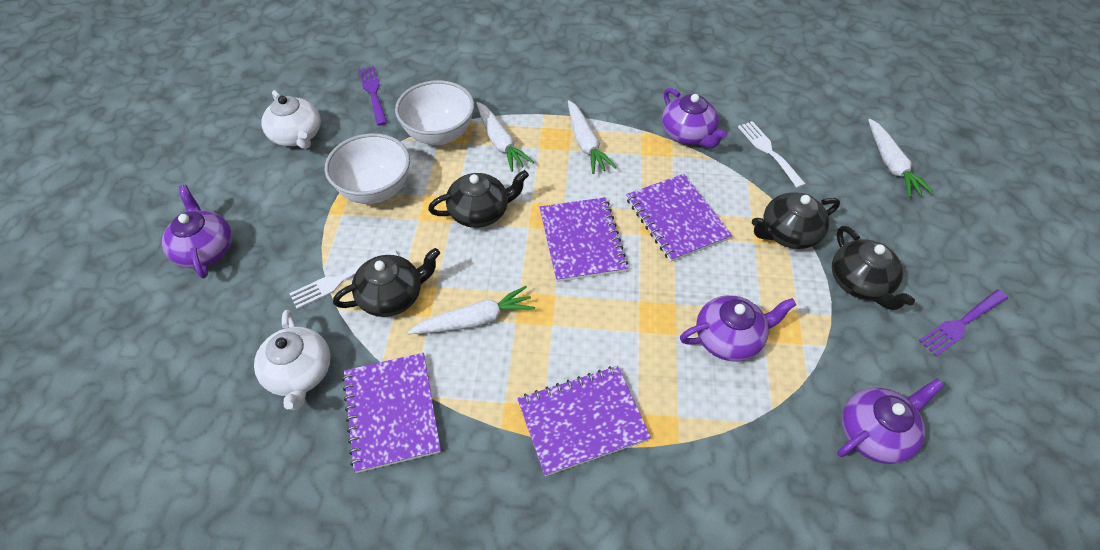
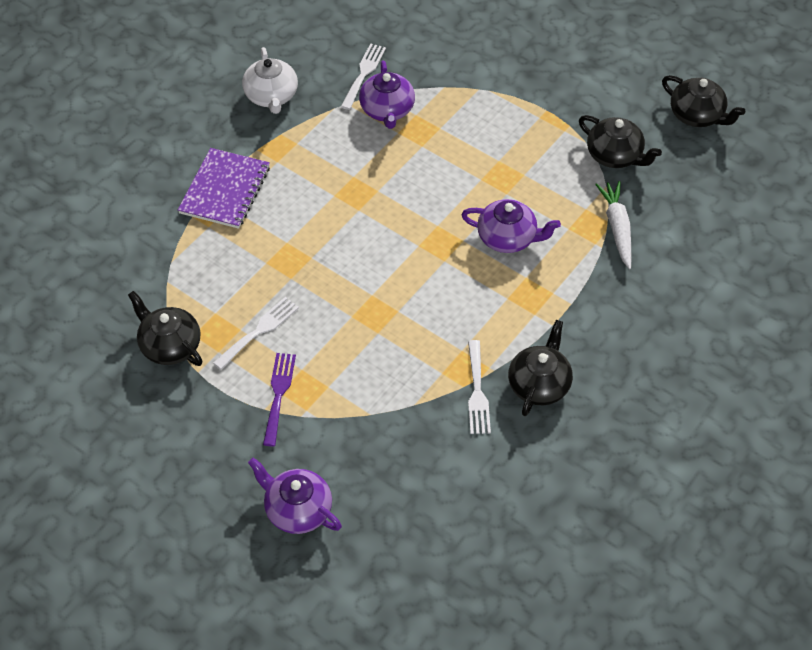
purple fork: 2 -> 1
purple notebook: 4 -> 1
purple teapot: 4 -> 3
white bowl: 2 -> 0
white carrot: 4 -> 1
white fork: 2 -> 3
white teapot: 2 -> 1

